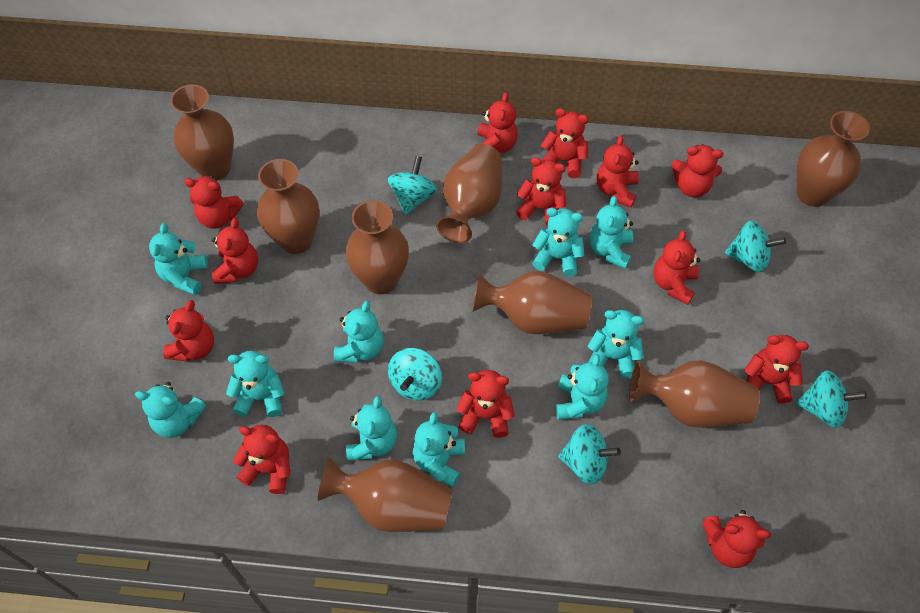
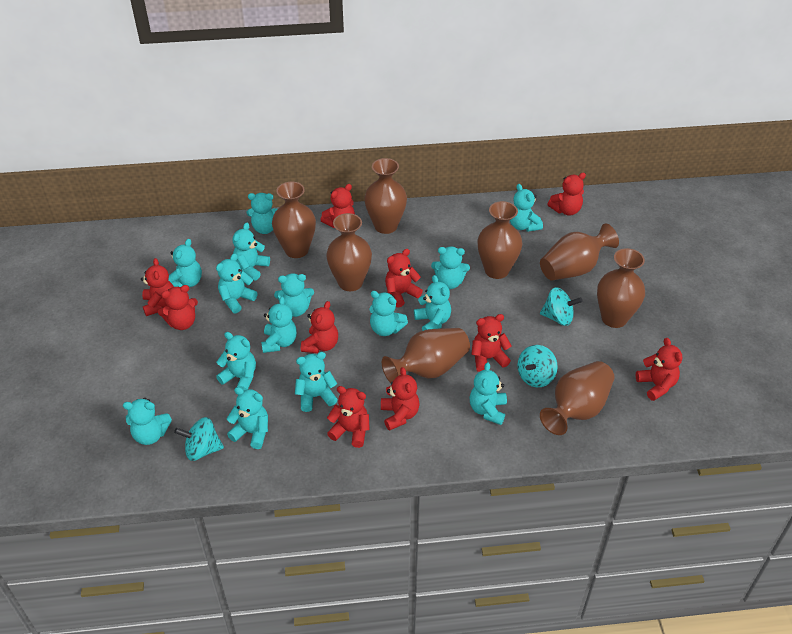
red teddy bear: 13 -> 10
turquoise spinning top: 5 -> 3
turquoise teddy bear: 10 -> 15

